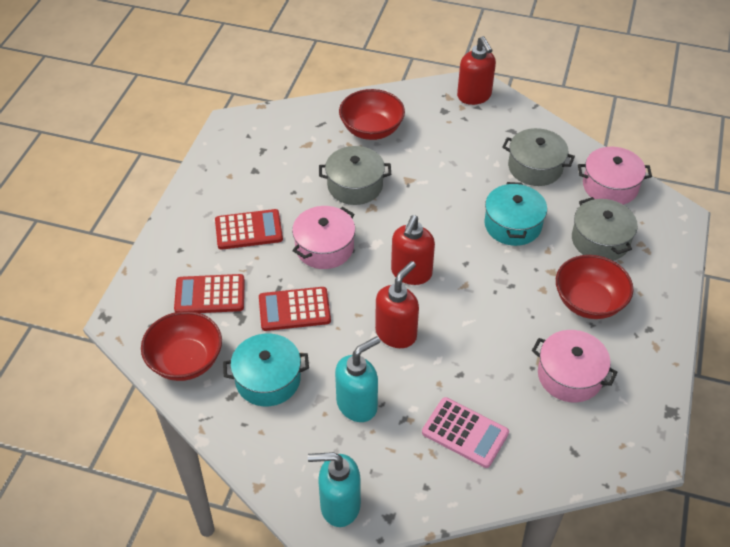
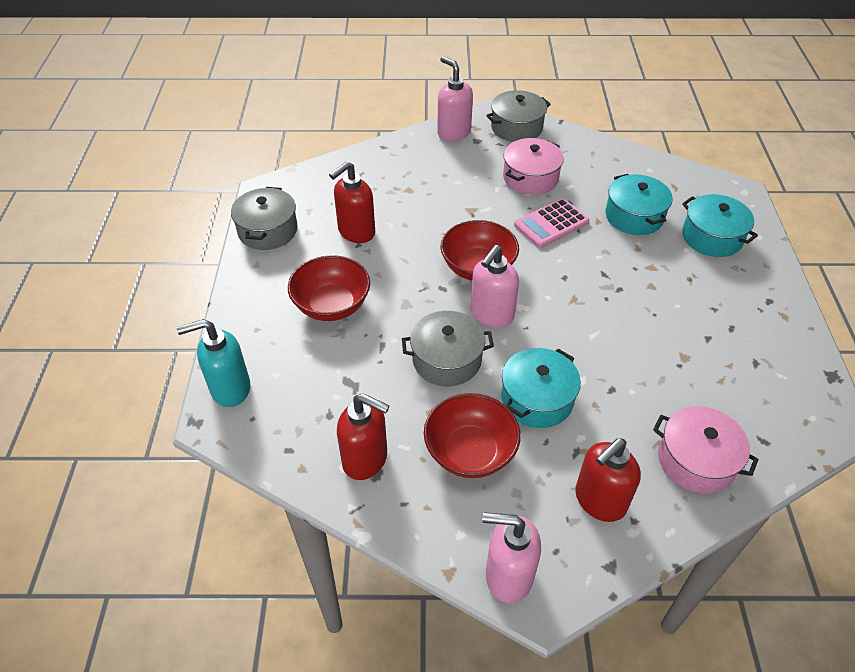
pink pot: 3 -> 2
pink soap dispenser: 0 -> 3
red calculator: 3 -> 0
turquoise pot: 2 -> 3
turquoise soap dispenser: 2 -> 1

